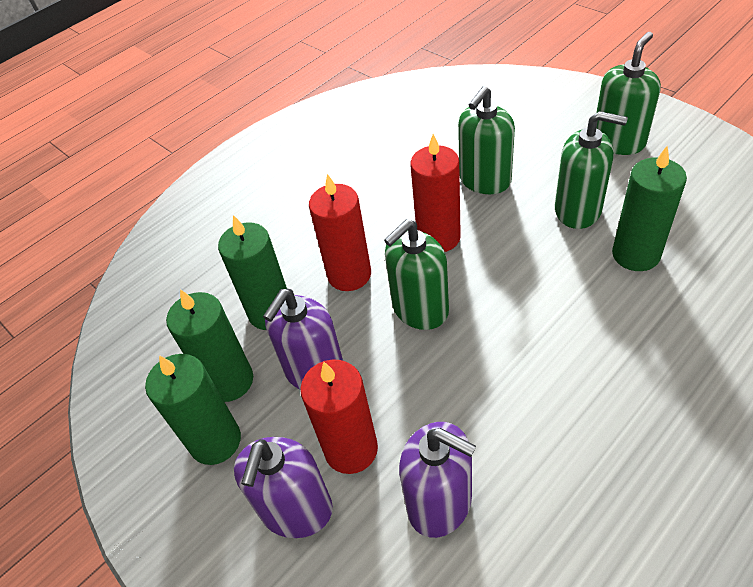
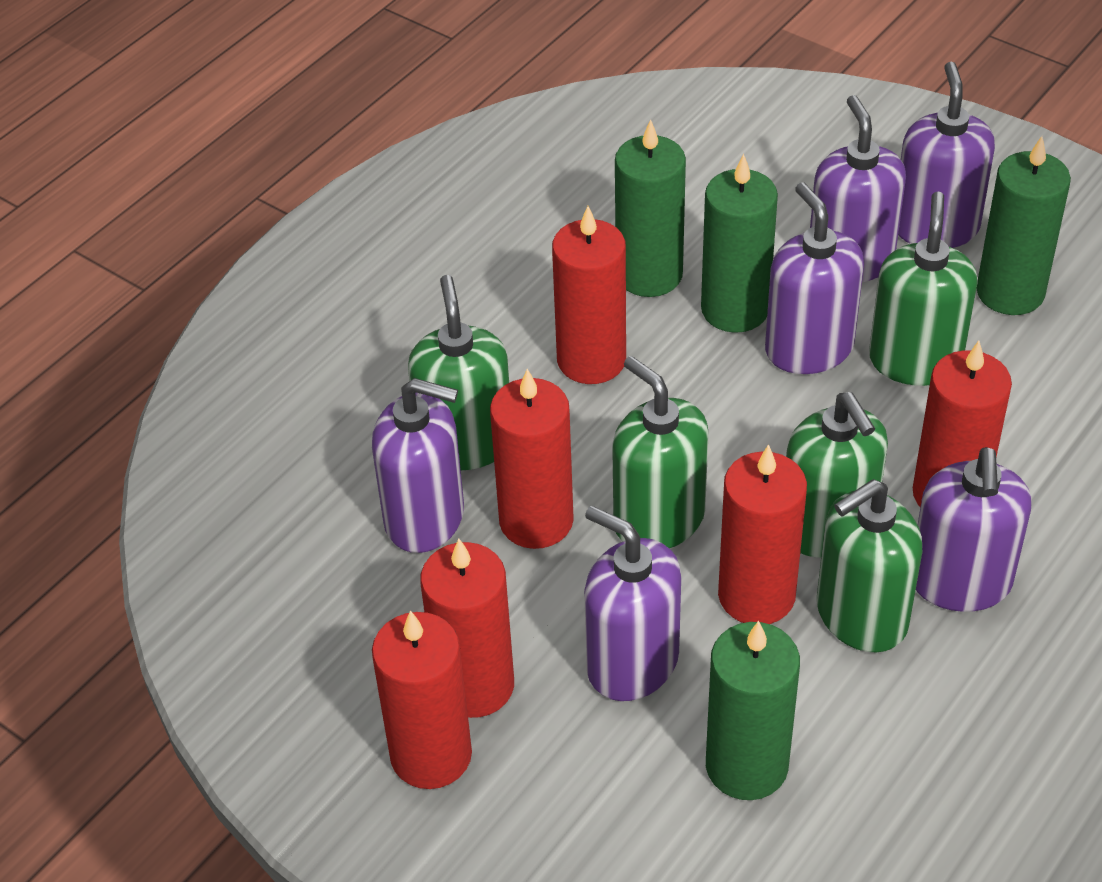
green soap dispenser: 4 -> 5
purple soap dispenser: 3 -> 6
red candle: 3 -> 6

